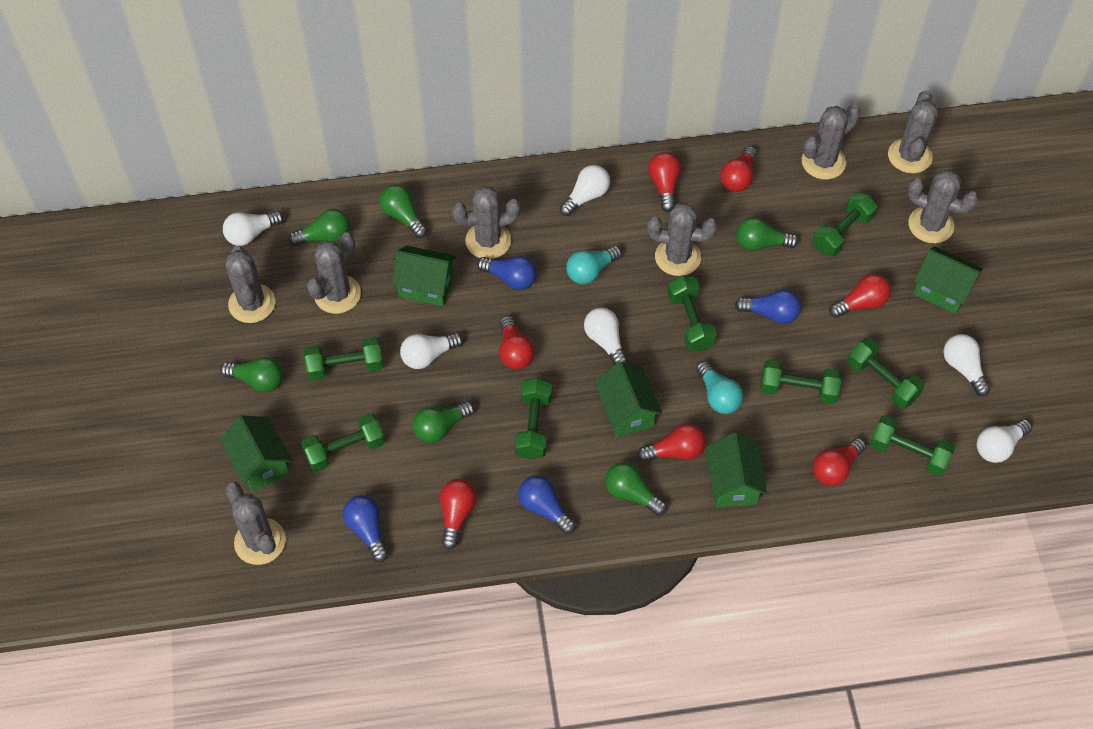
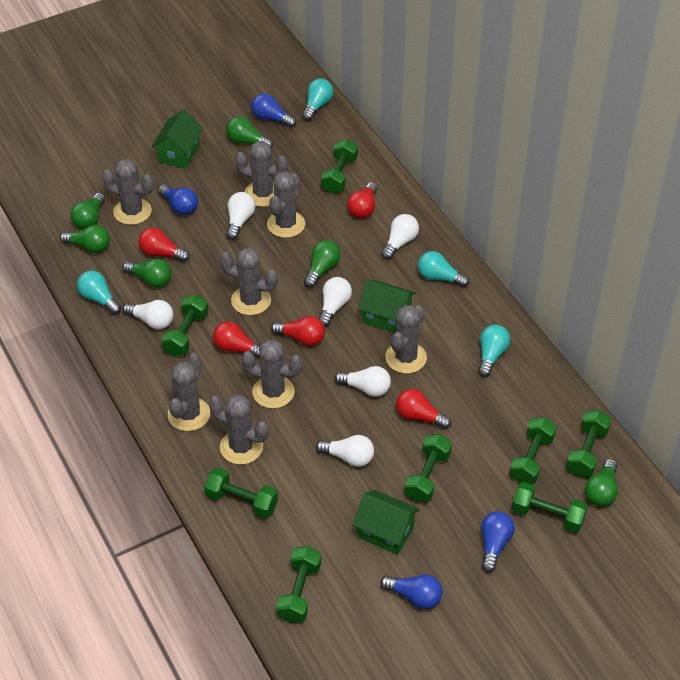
green house: 5 -> 3
red light bulb: 7 -> 5
turquoise light bulb: 2 -> 4

